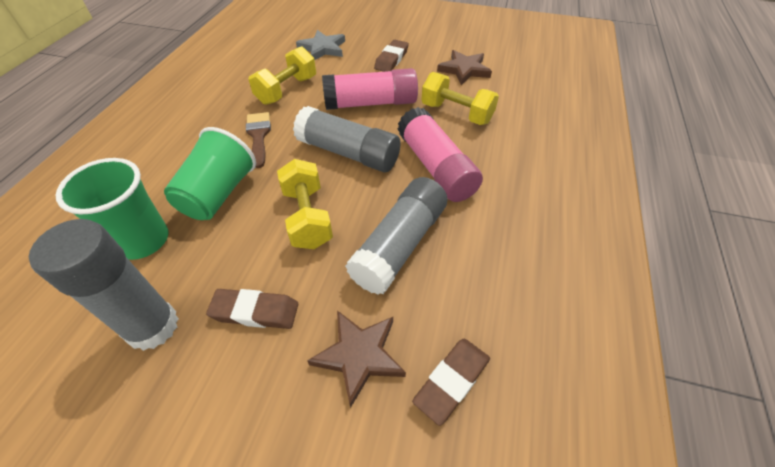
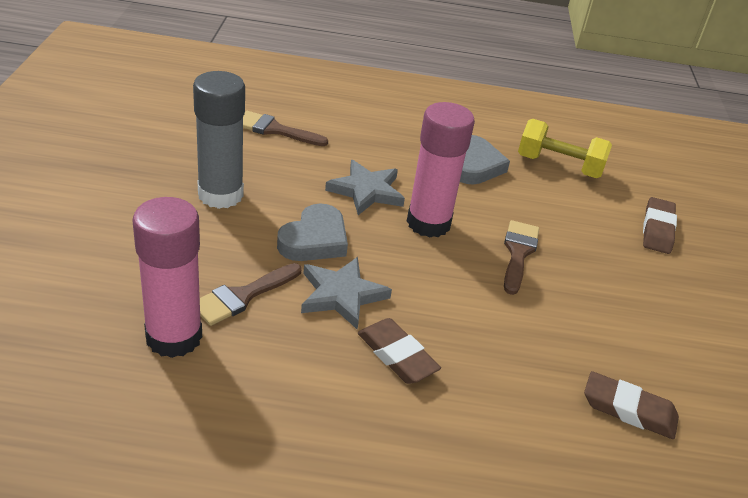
brown brush: 1 -> 3
brown star: 2 -> 0
green cup: 2 -> 0
grey glue stick: 3 -> 1
grey heart: 0 -> 2
grey star: 1 -> 2
yellow dumbbell: 3 -> 1

